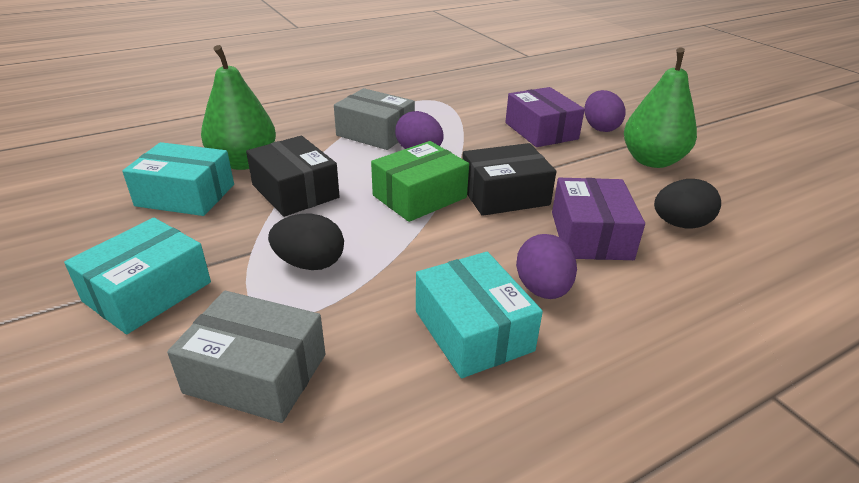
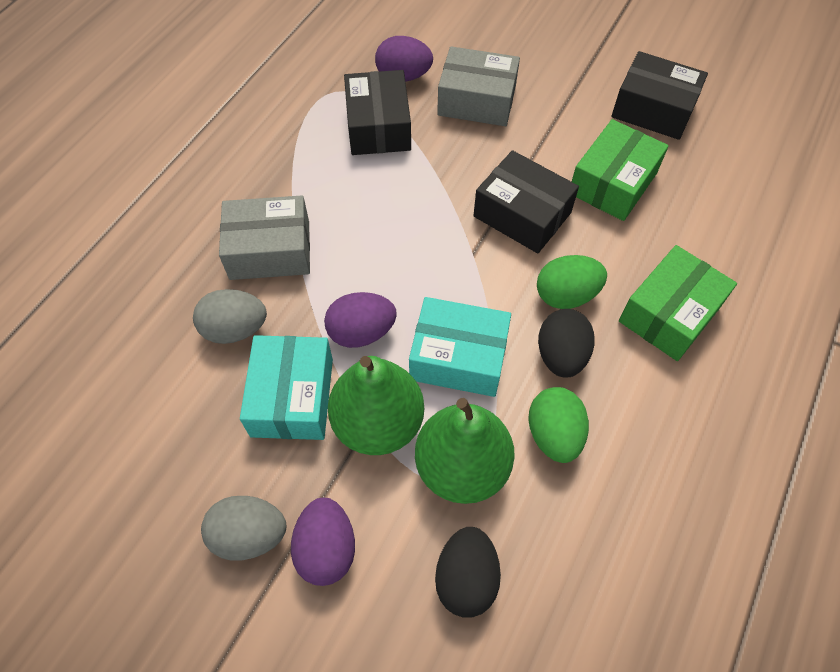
black box: 2 -> 3
green box: 1 -> 2
green egg: 0 -> 2
grey egg: 0 -> 2
purple box: 2 -> 0
turquoise box: 3 -> 2

